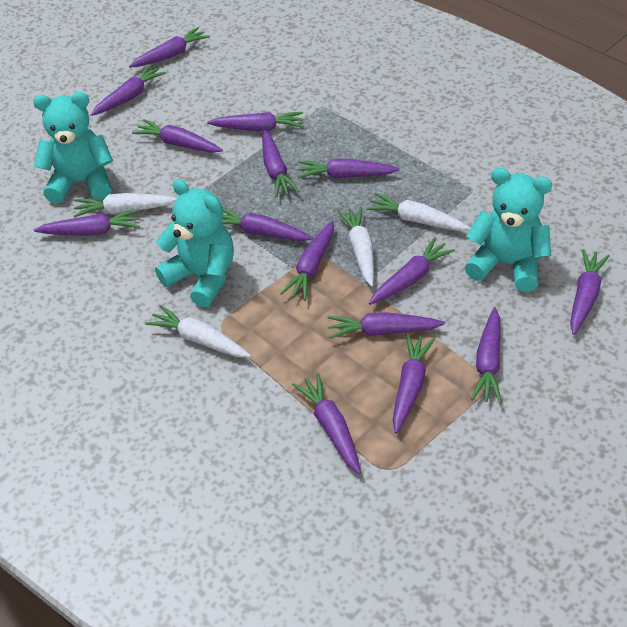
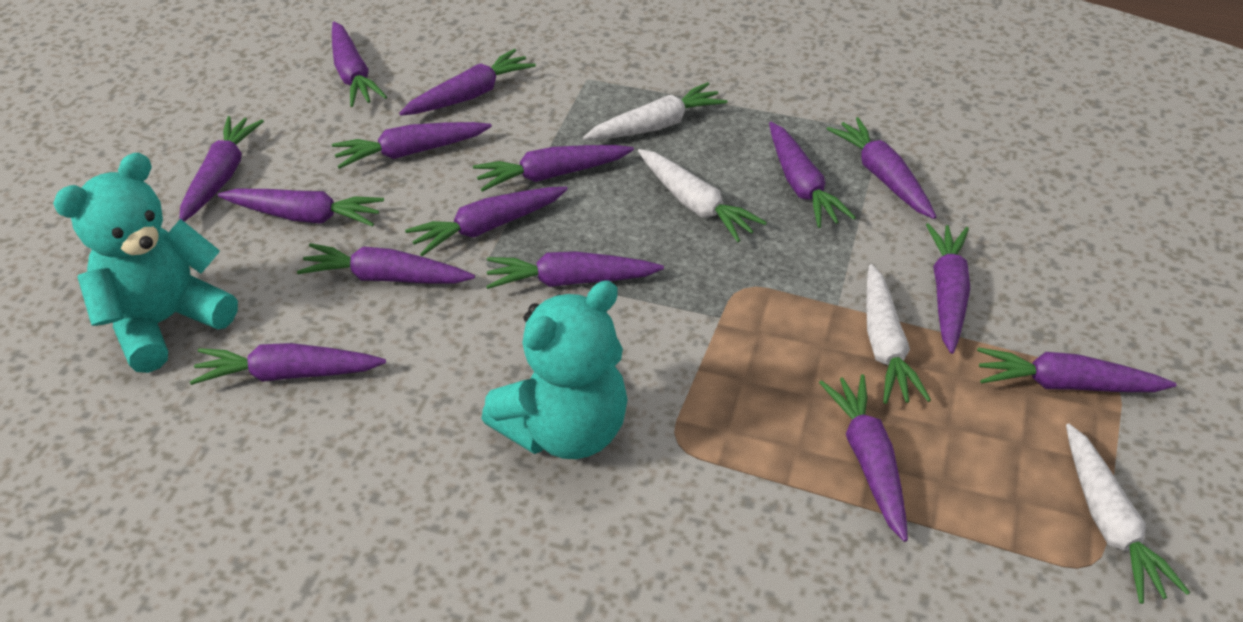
turquoise teddy bear: 3 -> 2

